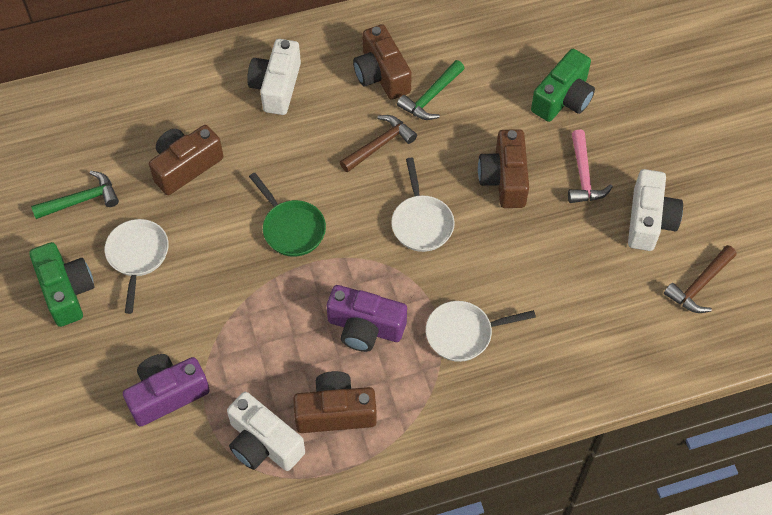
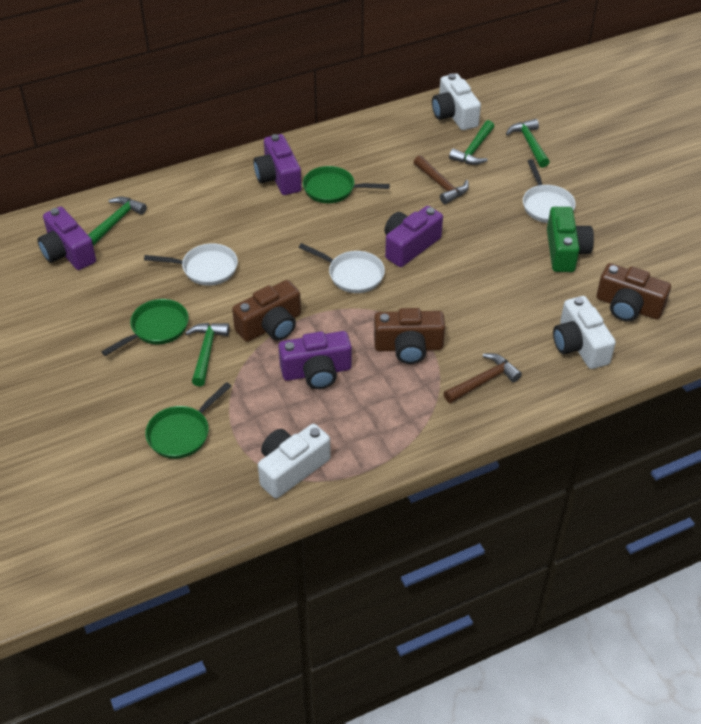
brown camera: 4 -> 3
green camera: 2 -> 1
green hammer: 2 -> 4
green pan: 1 -> 3
pink hammer: 1 -> 0
purple camera: 2 -> 4

